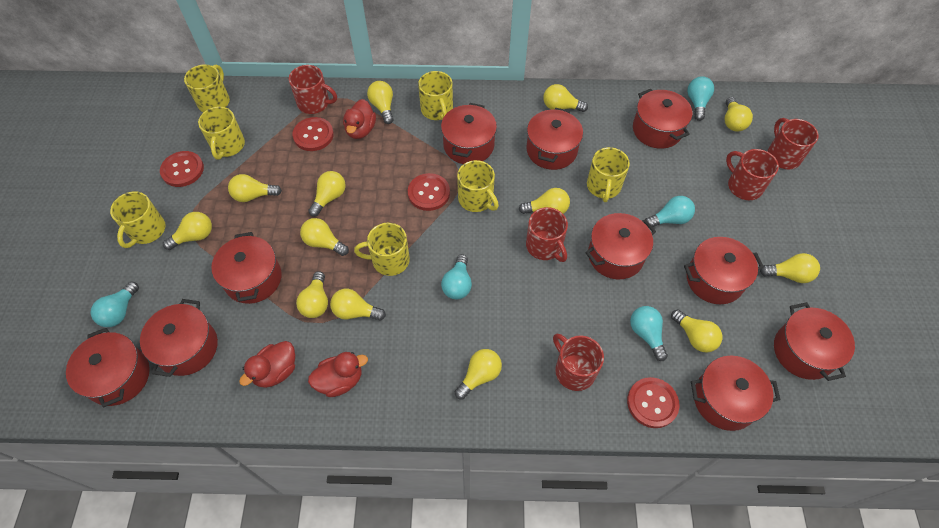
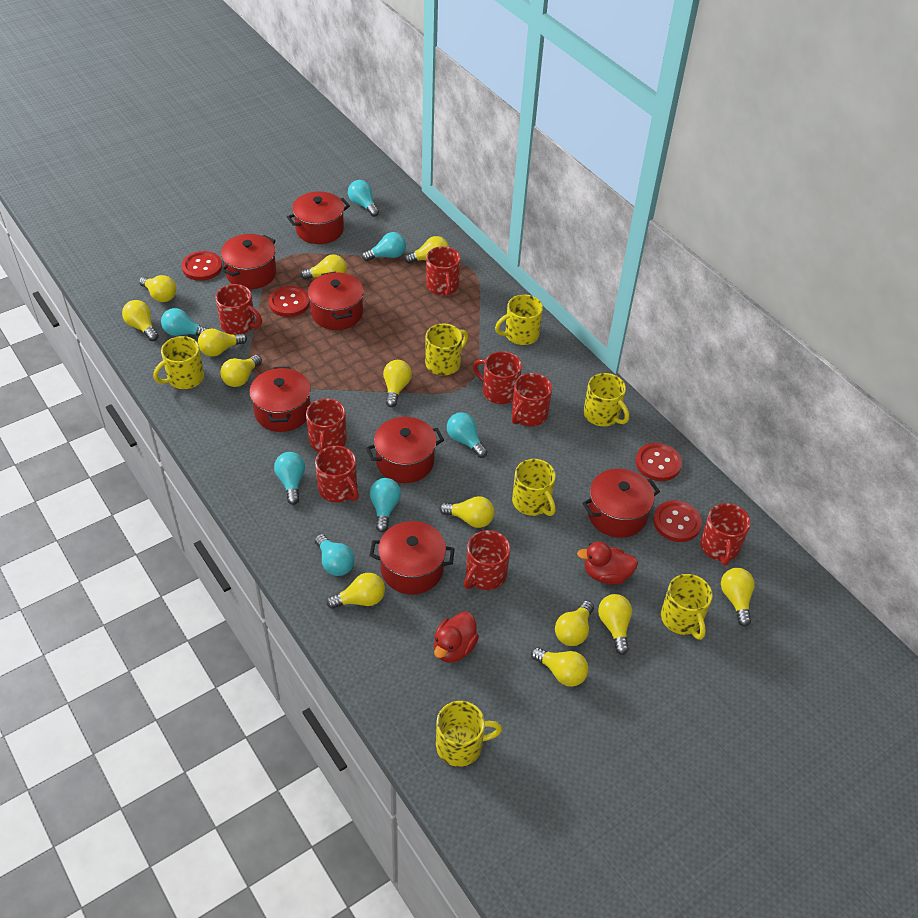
red duck: 3 -> 2
red mug: 5 -> 8
red pot: 10 -> 7
turquoise light bulb: 5 -> 7

